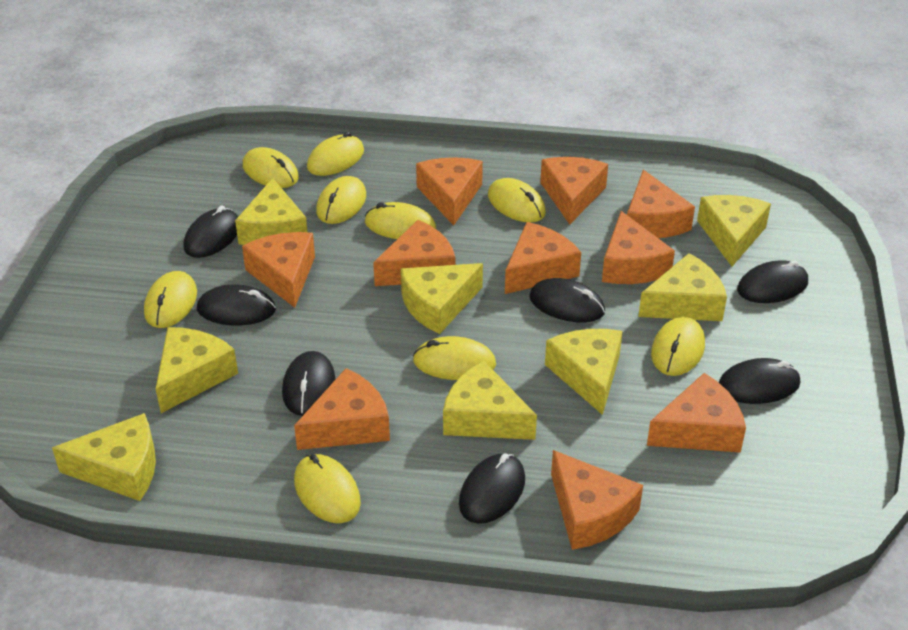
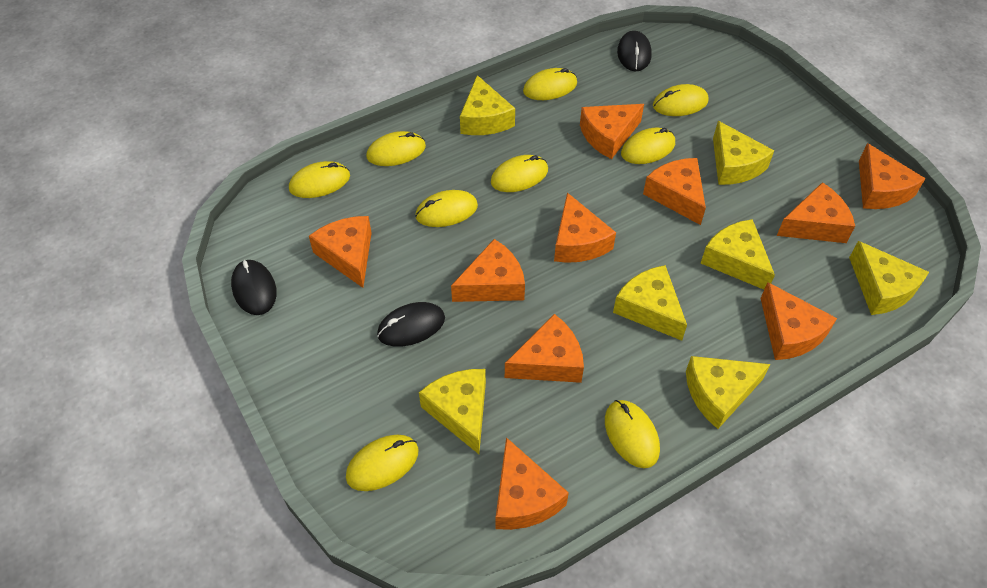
black mouse: 7 -> 3
yellow cheese: 8 -> 7

